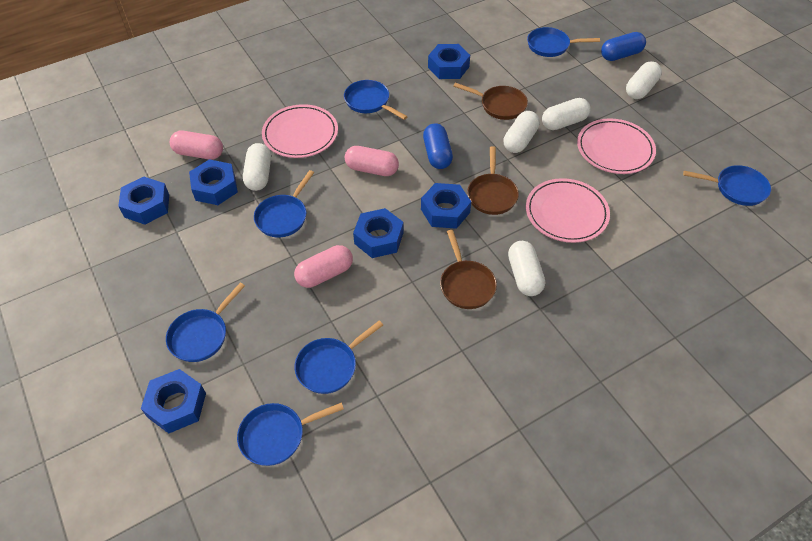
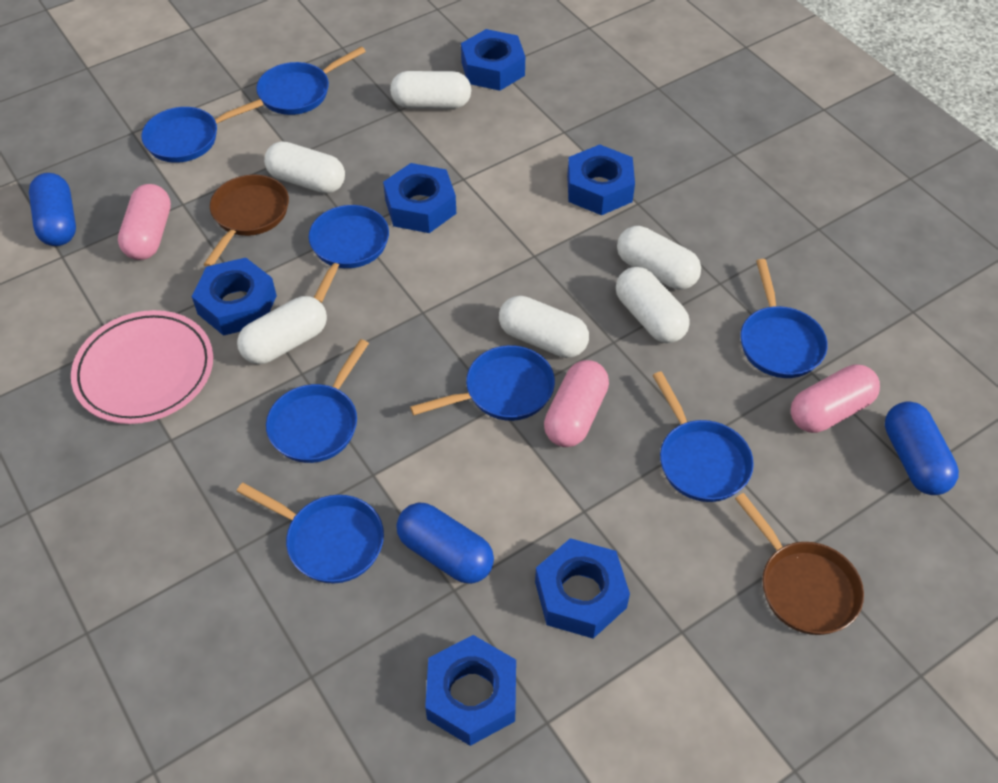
blue capsule: 2 -> 3
blue pan: 7 -> 8
brown pan: 3 -> 2
pink plate: 3 -> 1
white capsule: 5 -> 6

